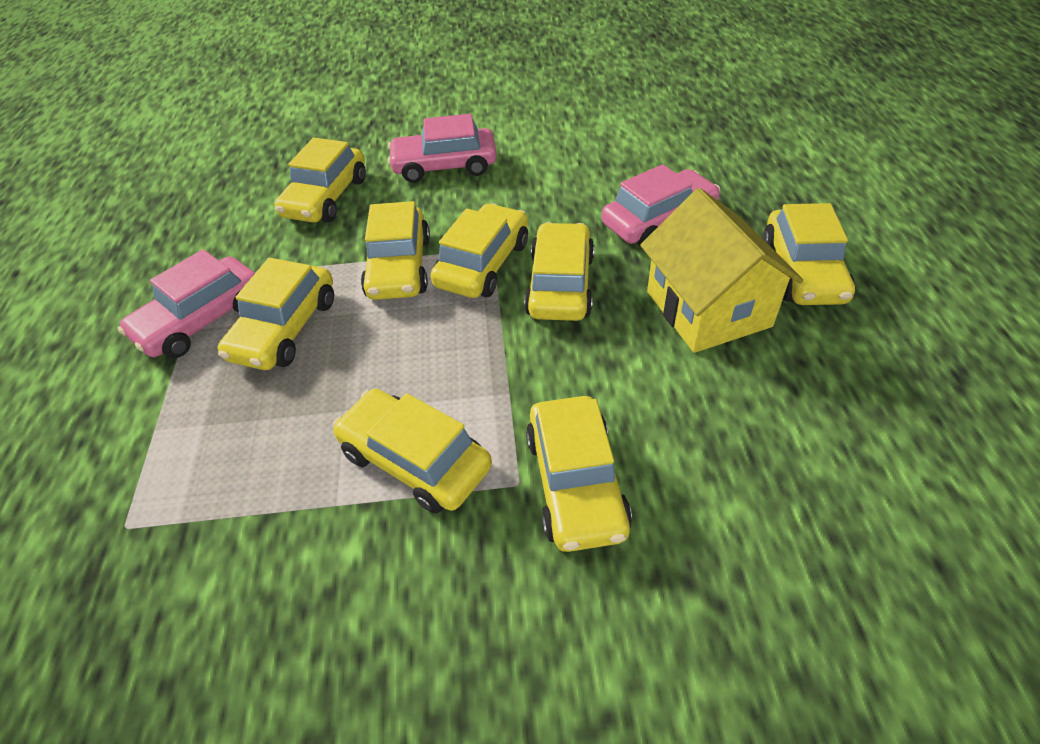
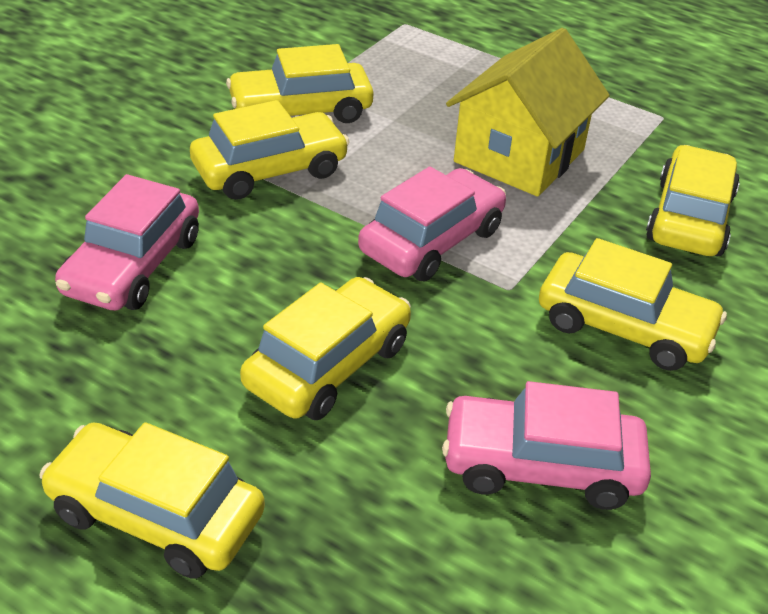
yellow car: 8 -> 6

